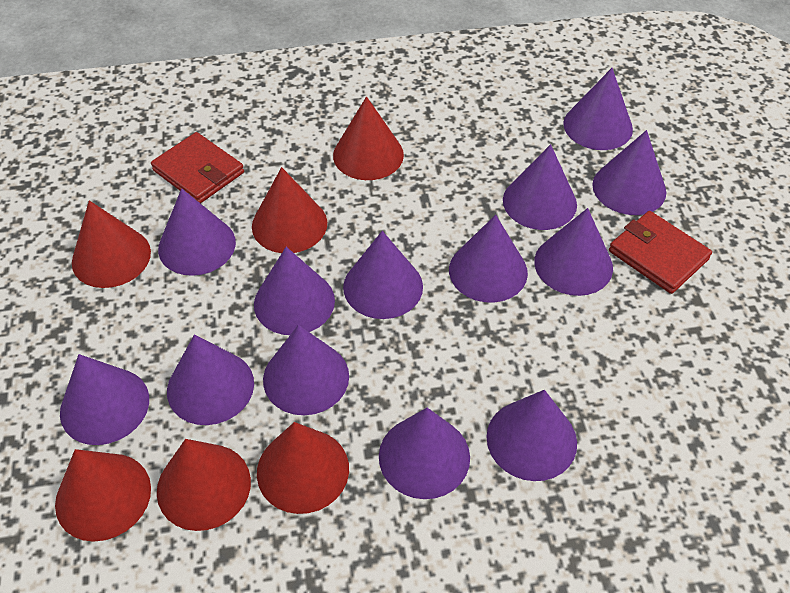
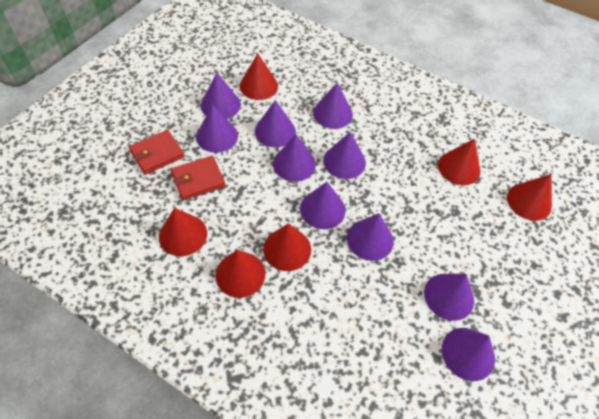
purple cone: 13 -> 10

